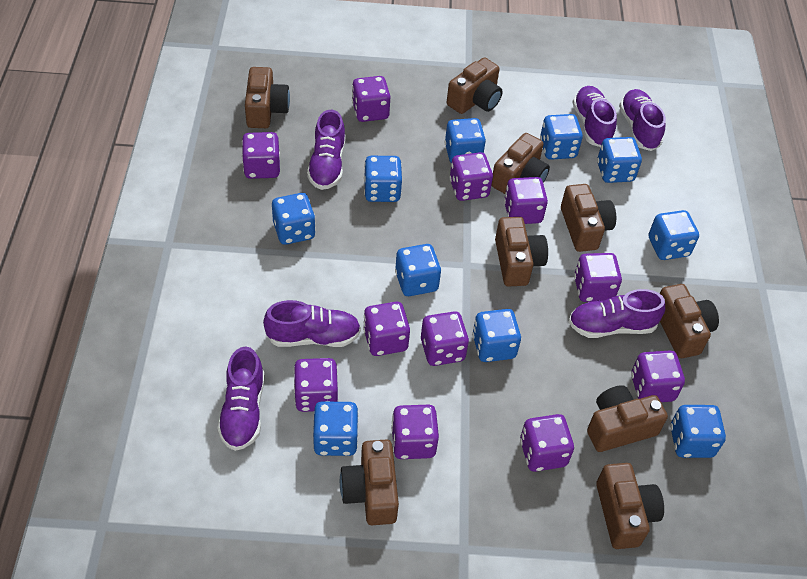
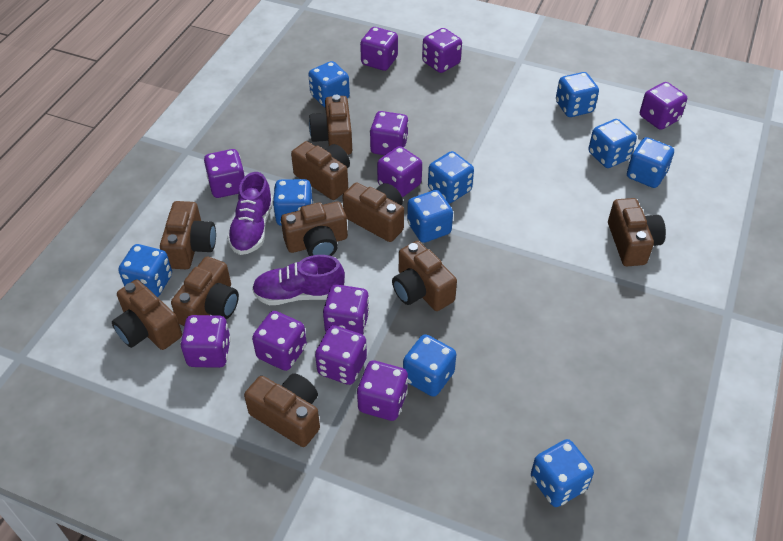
brown camera: 9 -> 10
purple shoe: 6 -> 2

